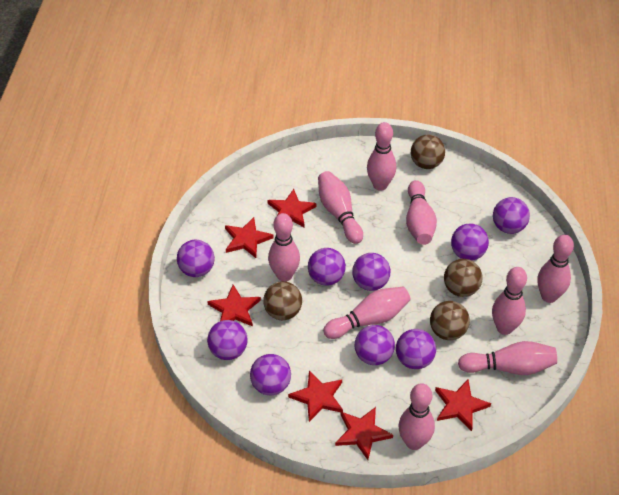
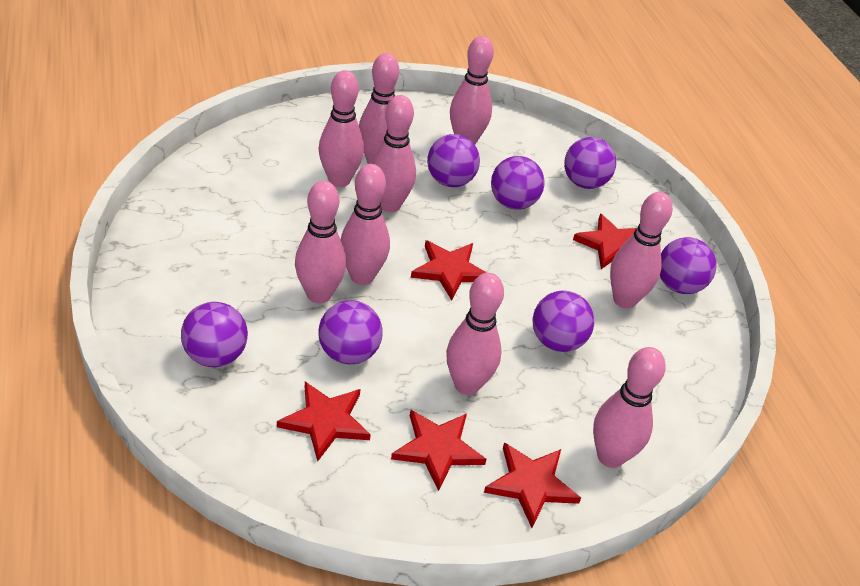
brown ball: 4 -> 0
purple ball: 9 -> 7
red star: 6 -> 5

